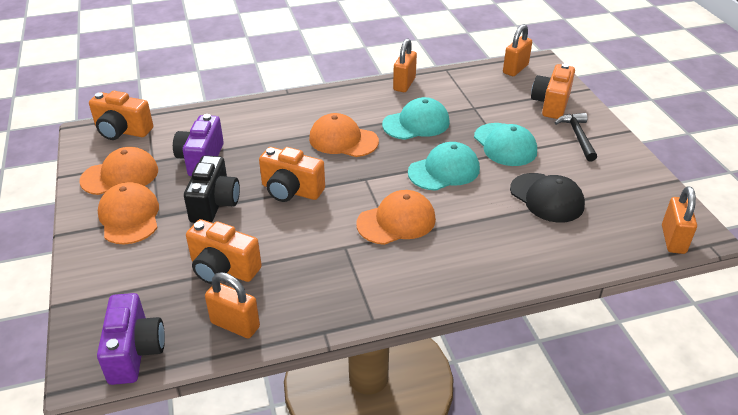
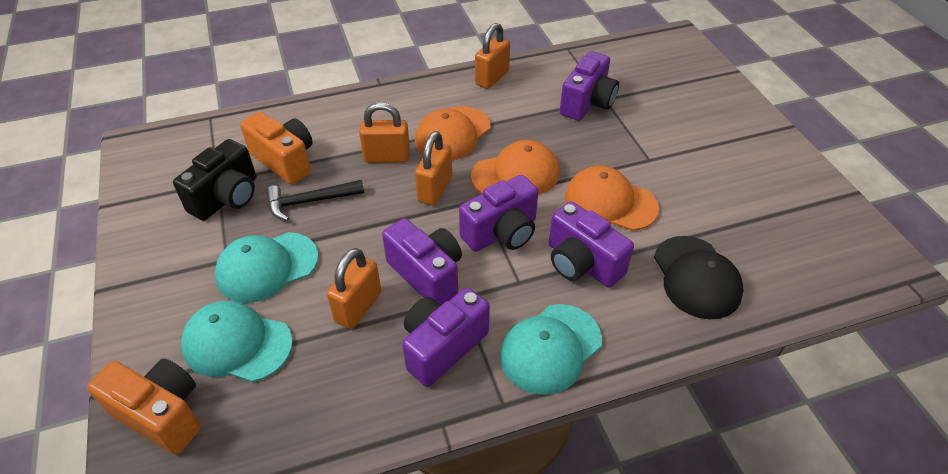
orange camera: 4 -> 2
orange cap: 4 -> 3
purple camera: 2 -> 5

